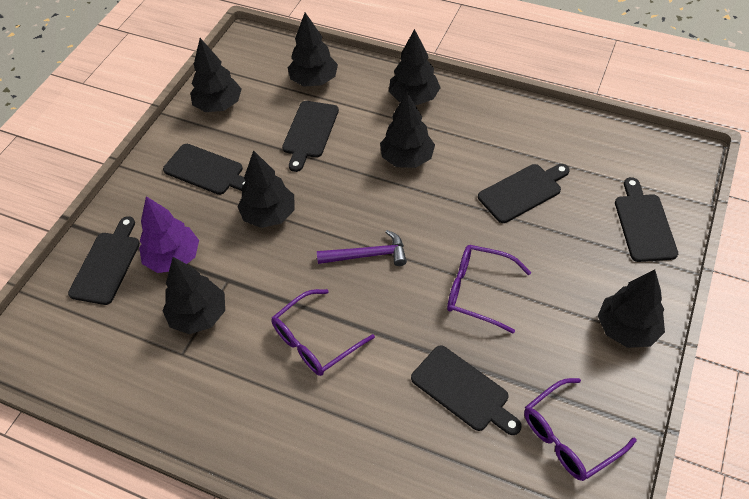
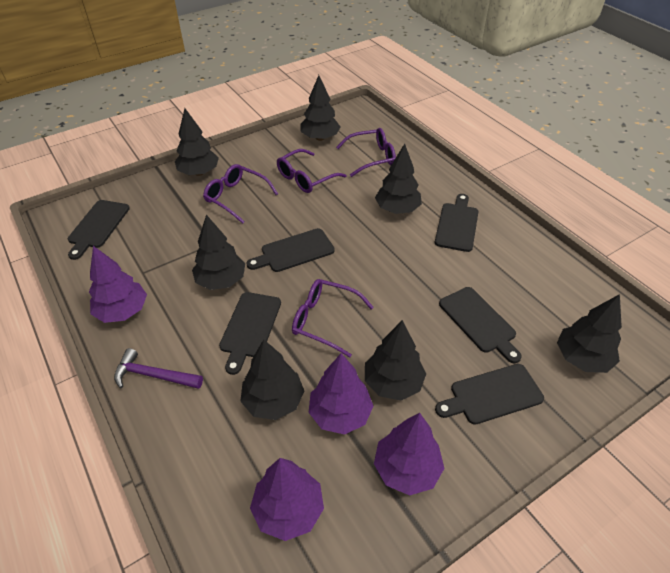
purple glasses: 3 -> 4
purple tree: 1 -> 4

